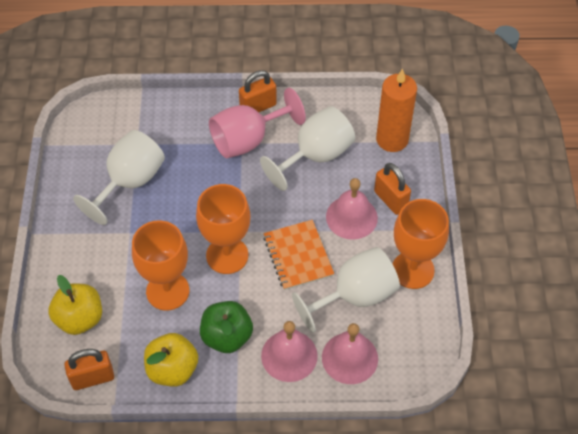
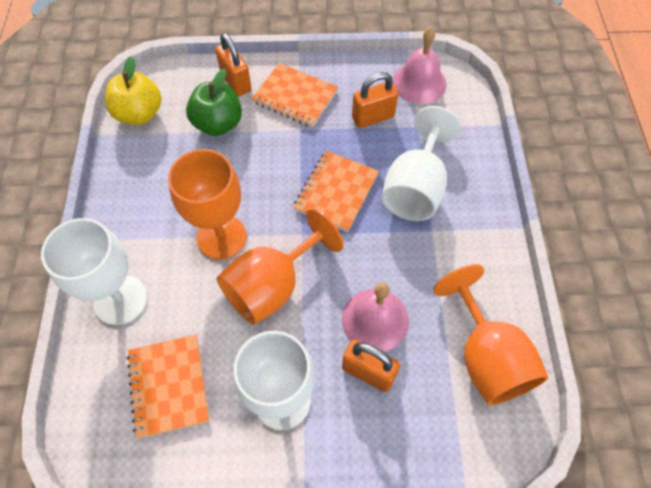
orange candle: 1 -> 0
orange notebook: 1 -> 3
pink bell: 3 -> 2
pink goblet: 1 -> 0
yellow apple: 2 -> 1

